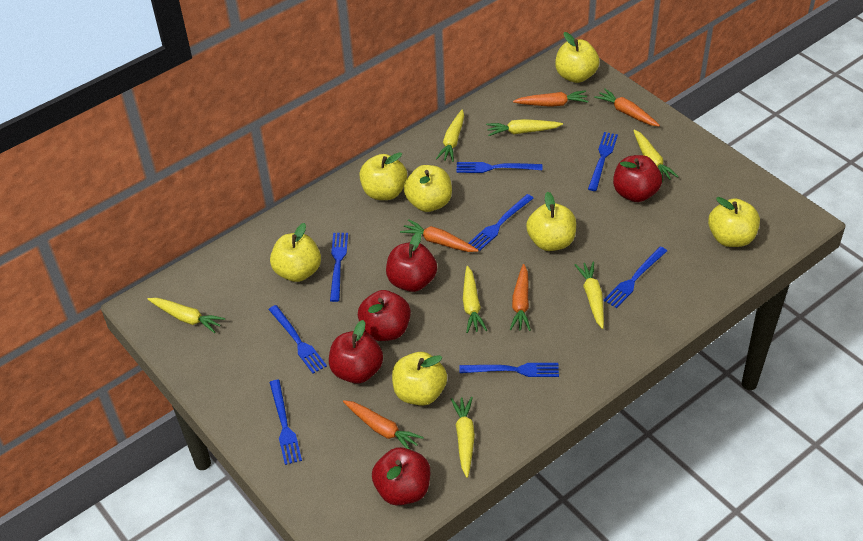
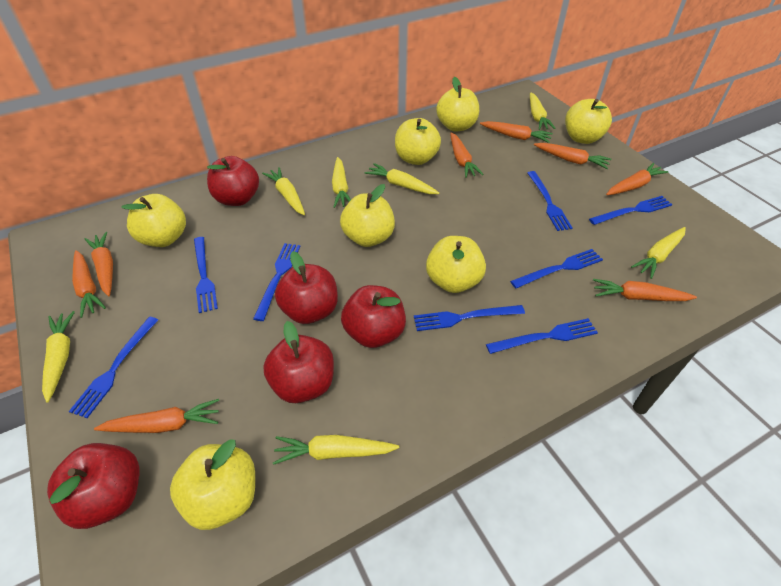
orange carrot: 5 -> 8

